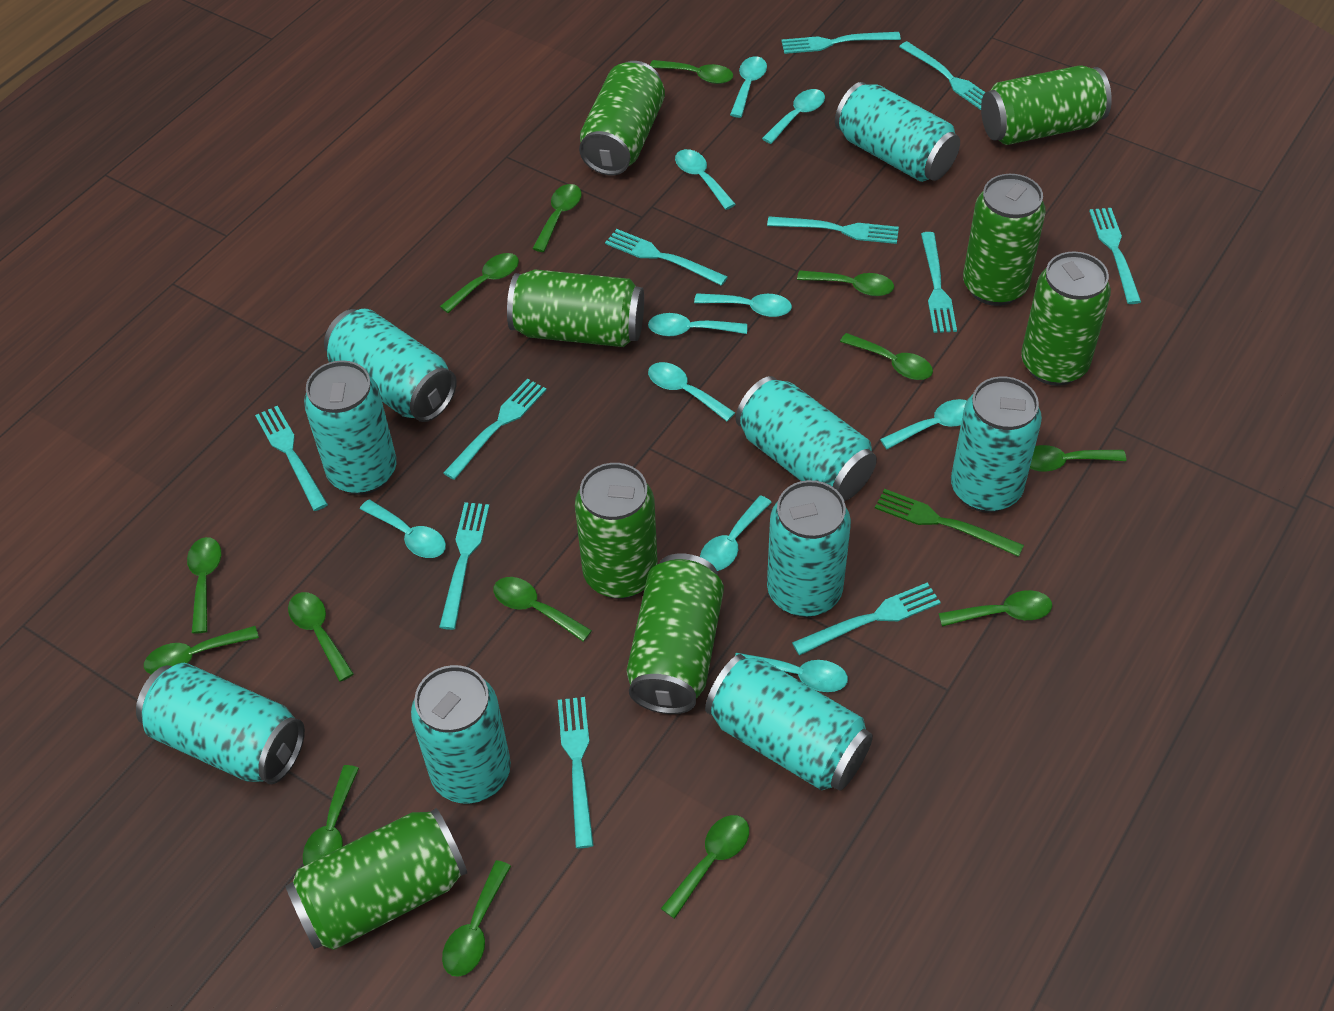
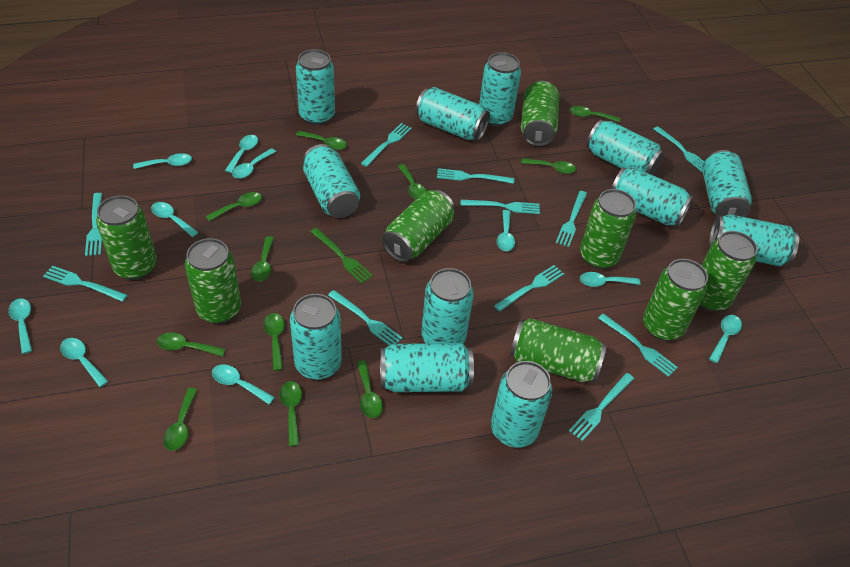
green spoon: 14 -> 11
turquoise can: 9 -> 12

